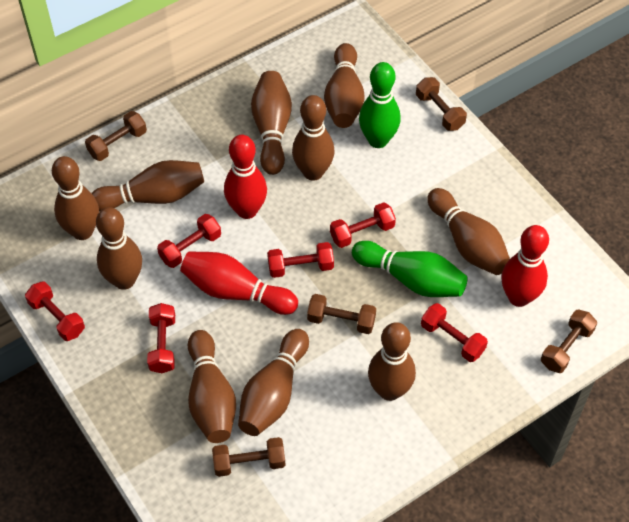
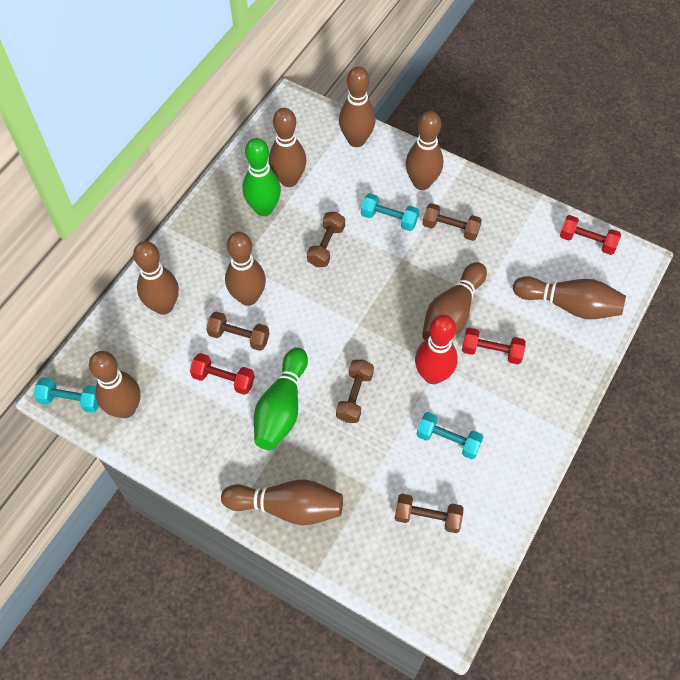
brown bowling pin: 10 -> 9
red bowling pin: 3 -> 1
red dumbbell: 6 -> 3
turquoise dumbbell: 0 -> 3

